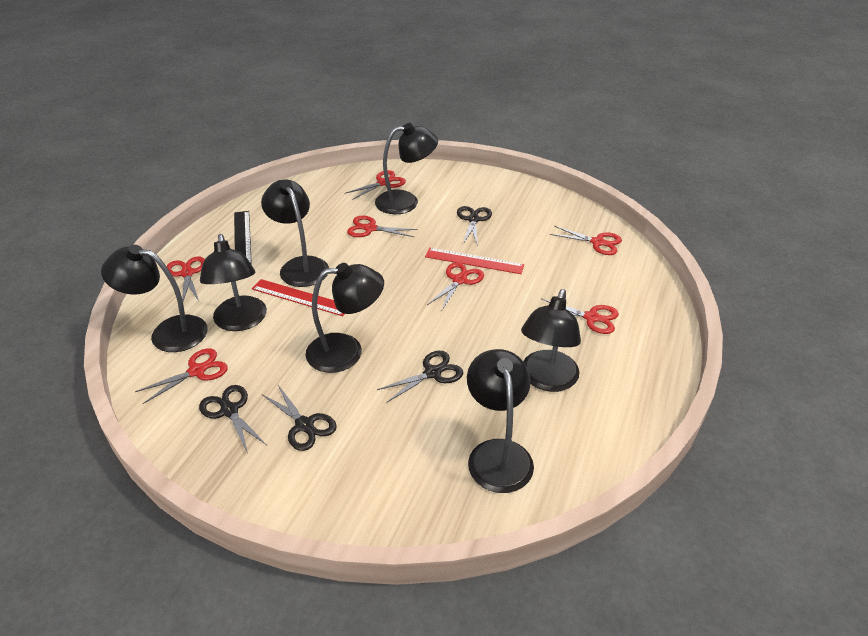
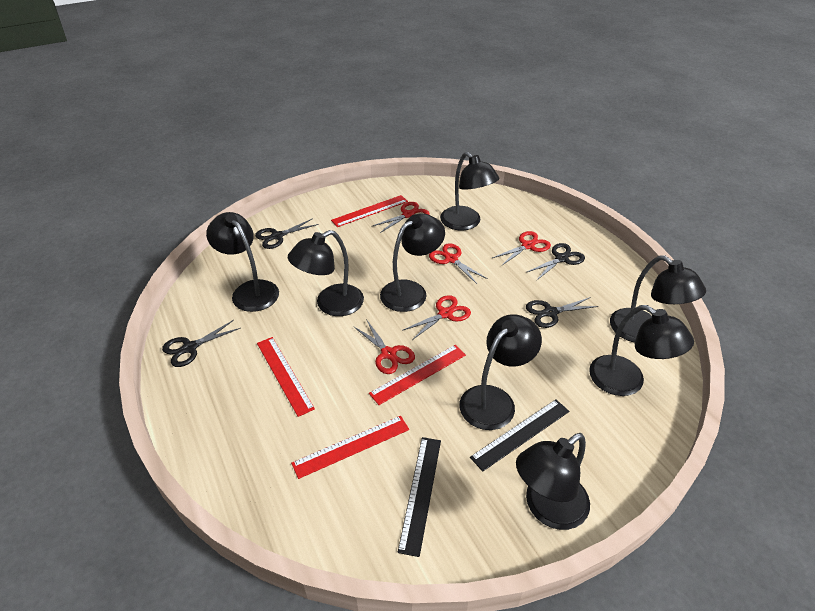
black lamp: 7 -> 8
black ruler: 1 -> 2
red ruler: 2 -> 4
red scissors: 7 -> 5

